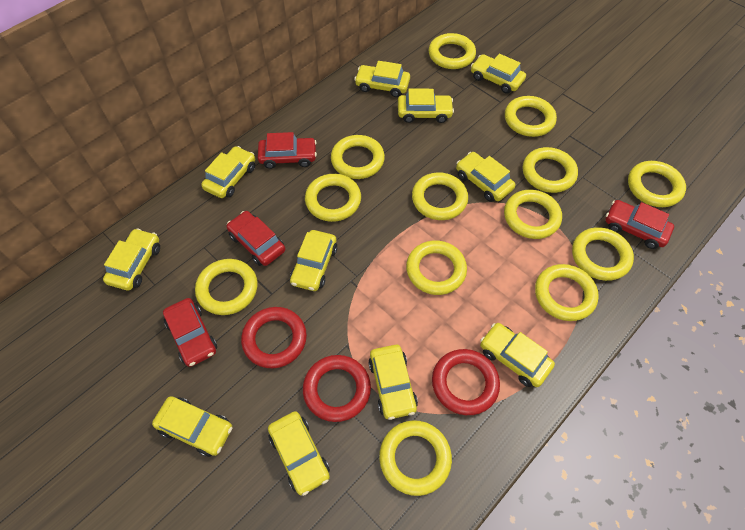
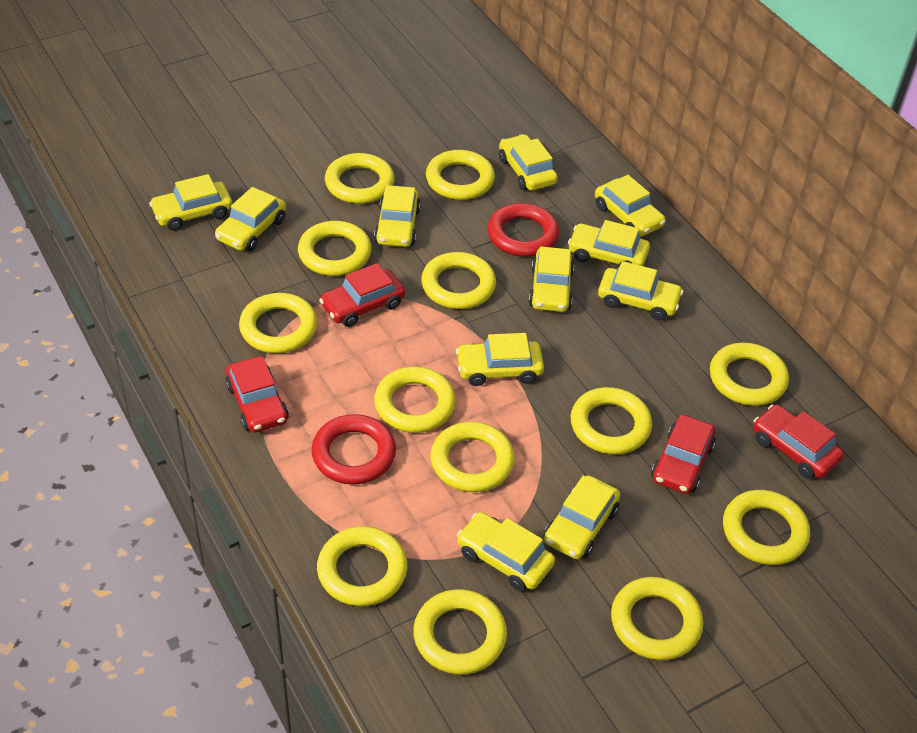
red ring: 3 -> 2

